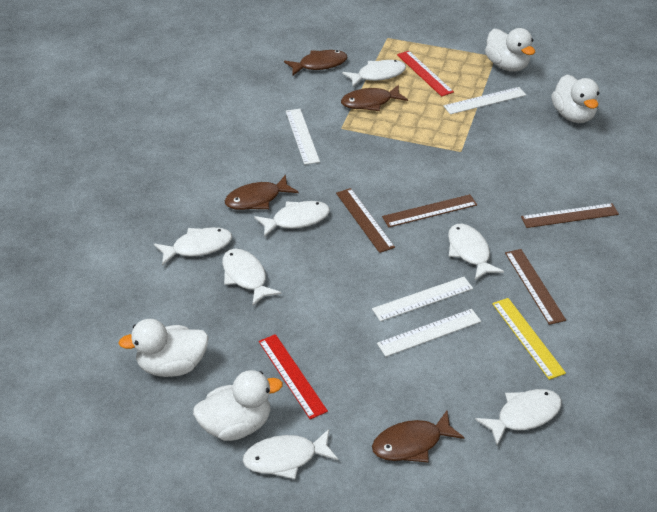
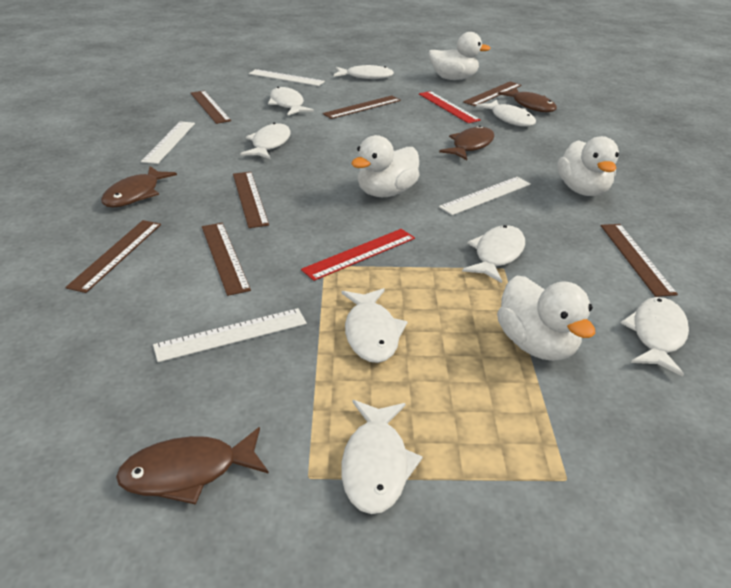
brown ruler: 4 -> 7
white fish: 7 -> 8
yellow ruler: 1 -> 0

